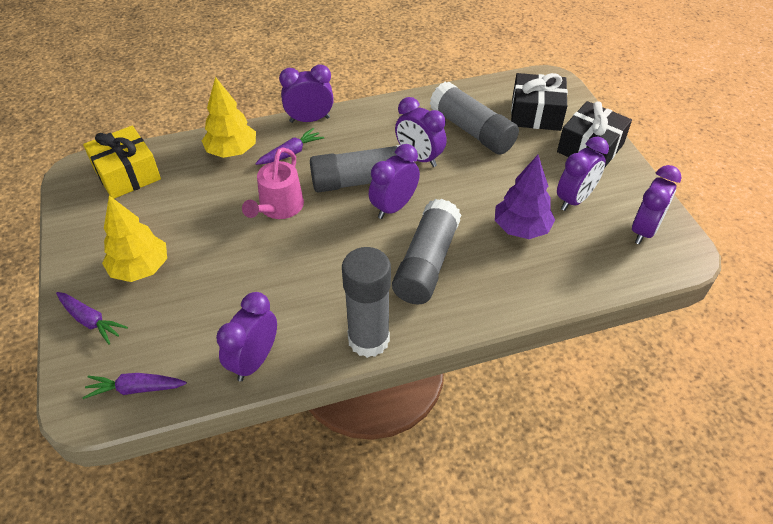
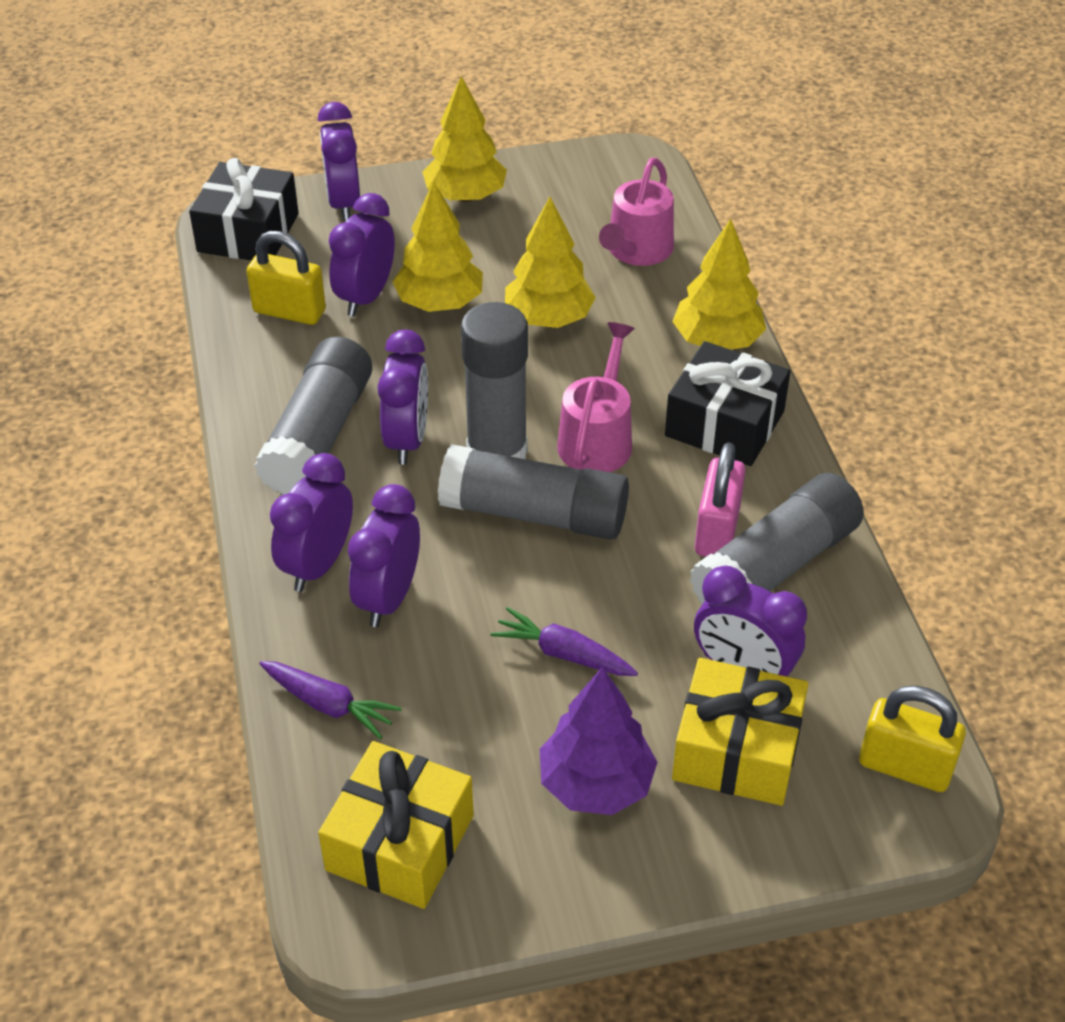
pink padlock: 0 -> 1
pink watering can: 1 -> 2
purple carrot: 3 -> 2
yellow gift: 1 -> 2
yellow padlock: 0 -> 2
yellow tree: 2 -> 4

